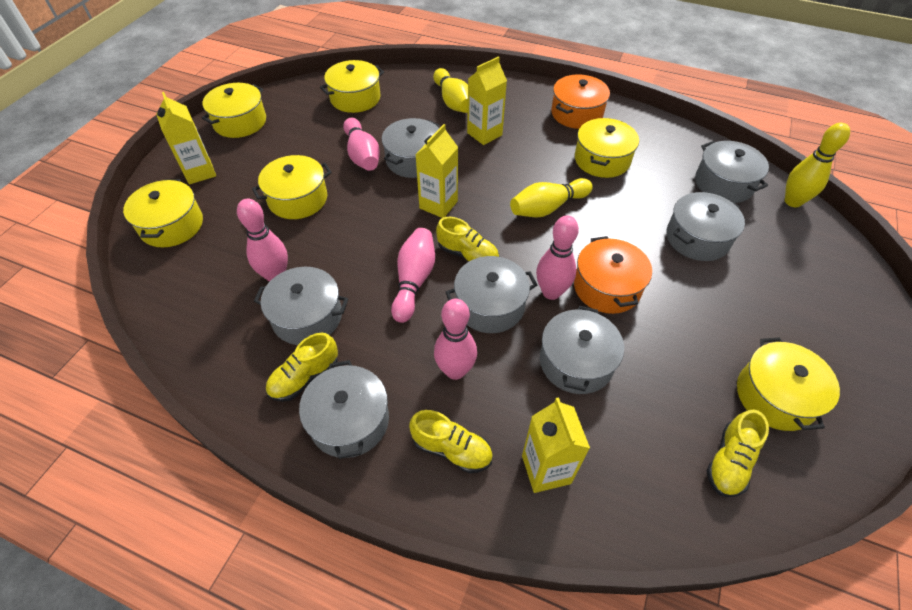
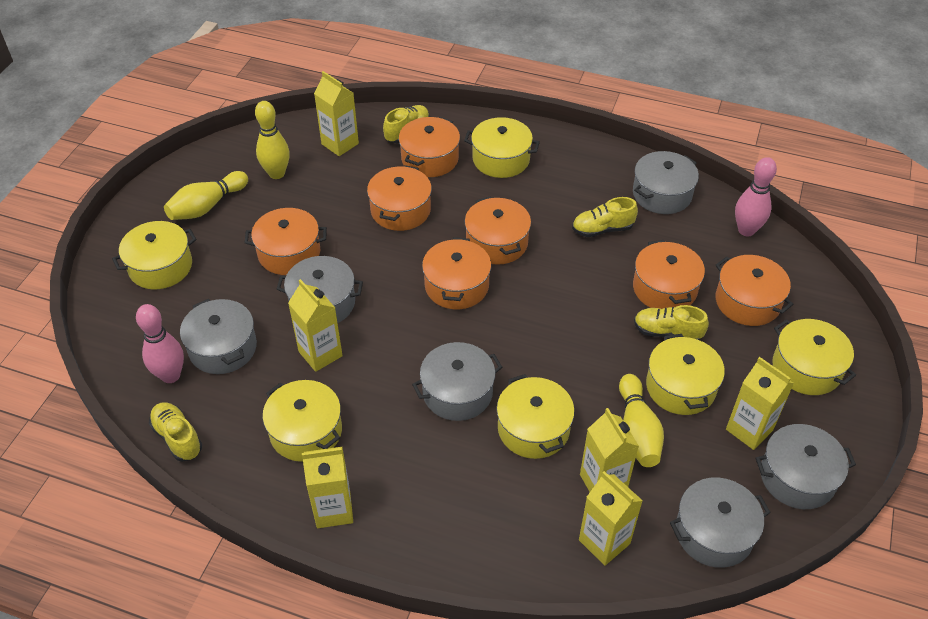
grey pot: 7 -> 6
orange pot: 2 -> 7
pink bowling pin: 5 -> 2
yellow carton: 4 -> 6

